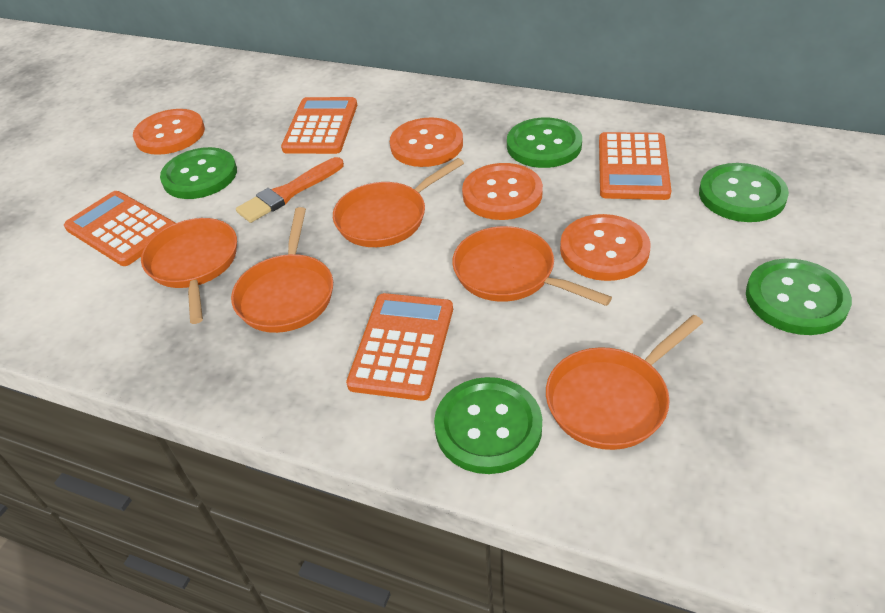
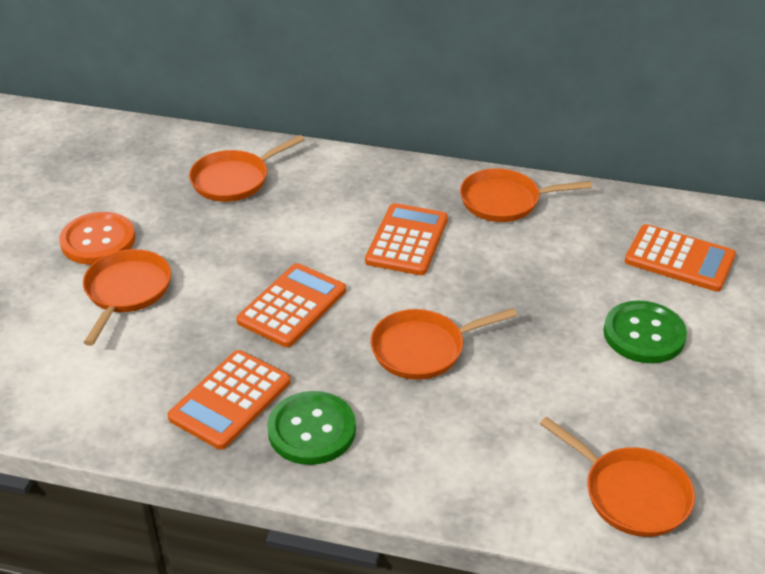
green button: 5 -> 2
orange brush: 1 -> 0
orange button: 4 -> 1

